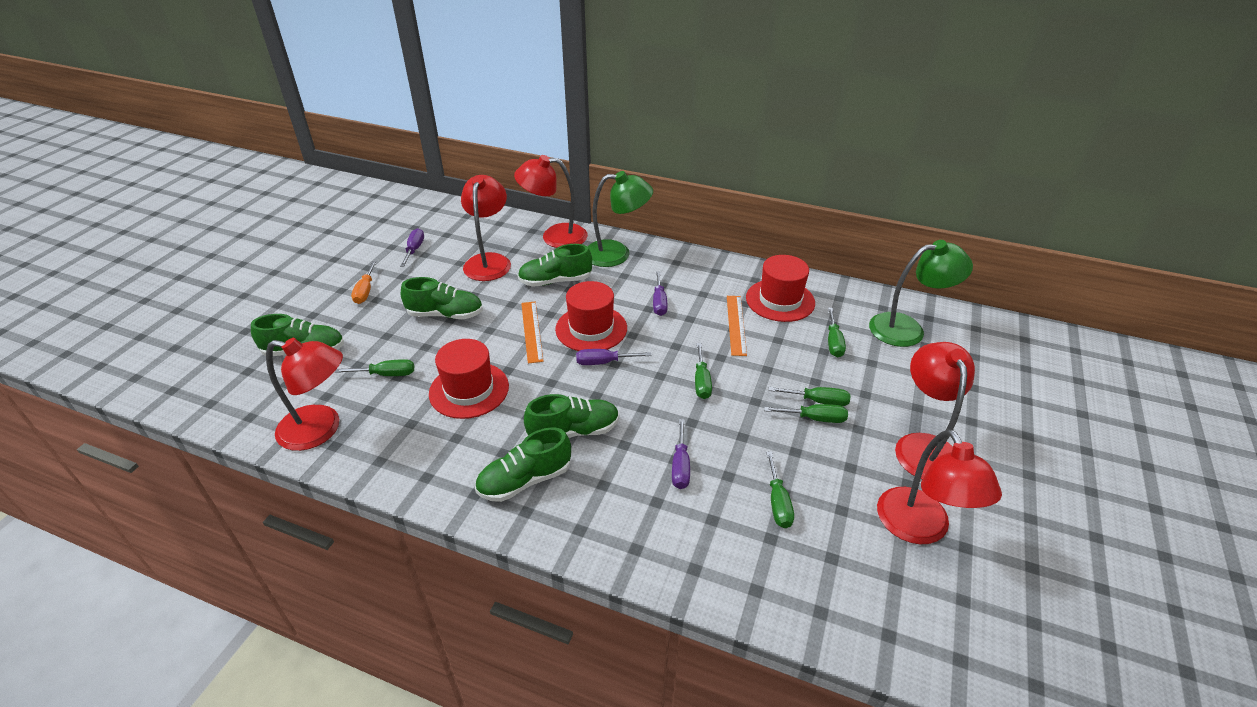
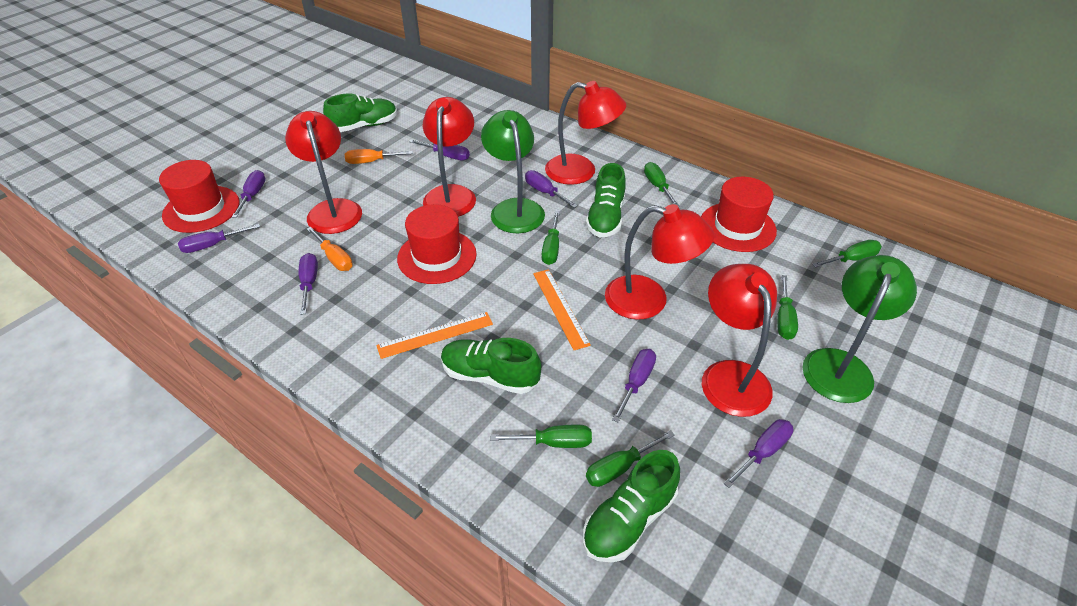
green shoe: 5 -> 4
orange screwdriver: 1 -> 2
purple screwdriver: 4 -> 7

